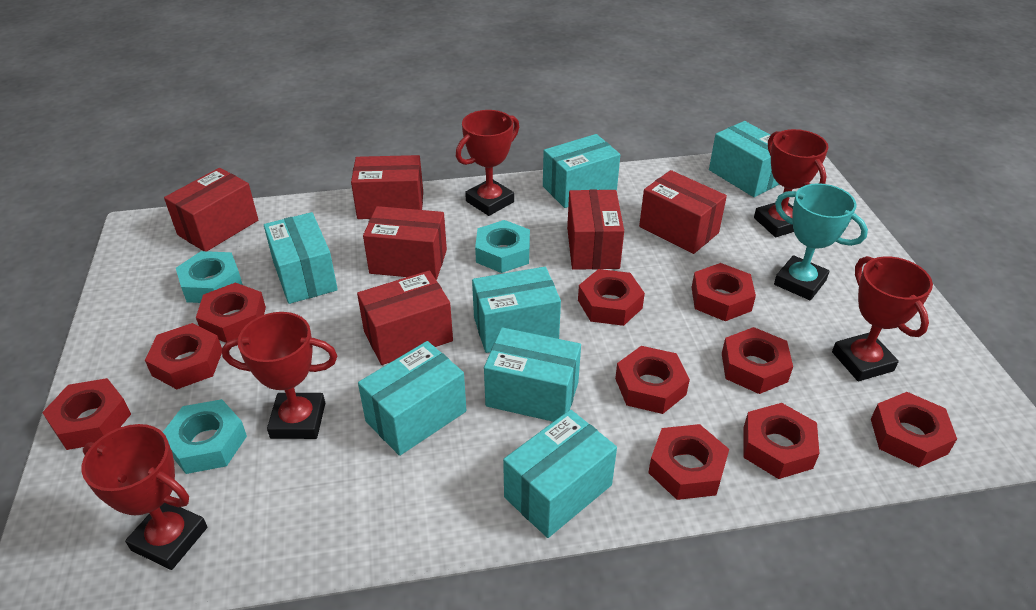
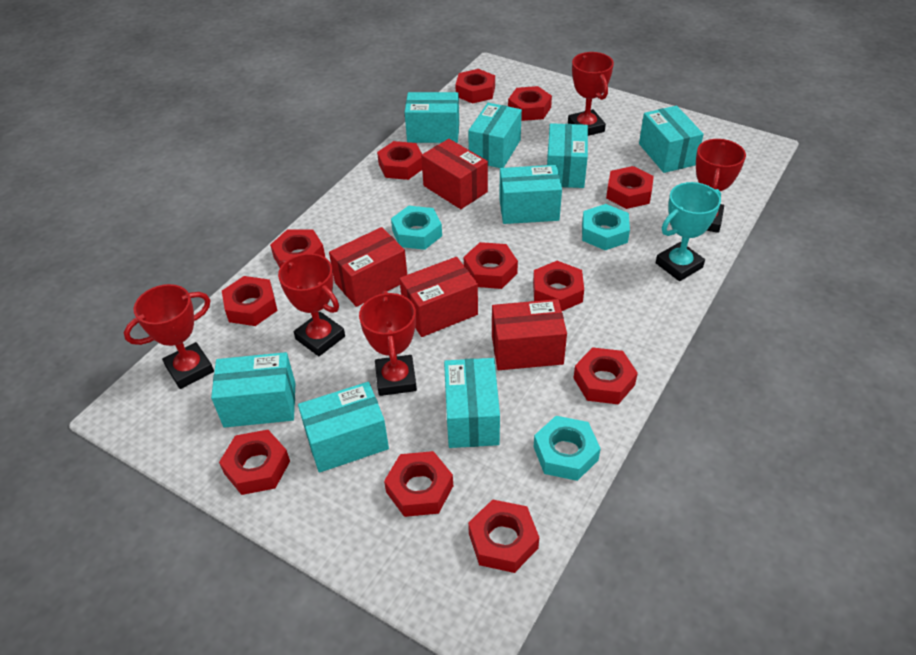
red box: 6 -> 4
red nut: 10 -> 12
turquoise box: 7 -> 8

